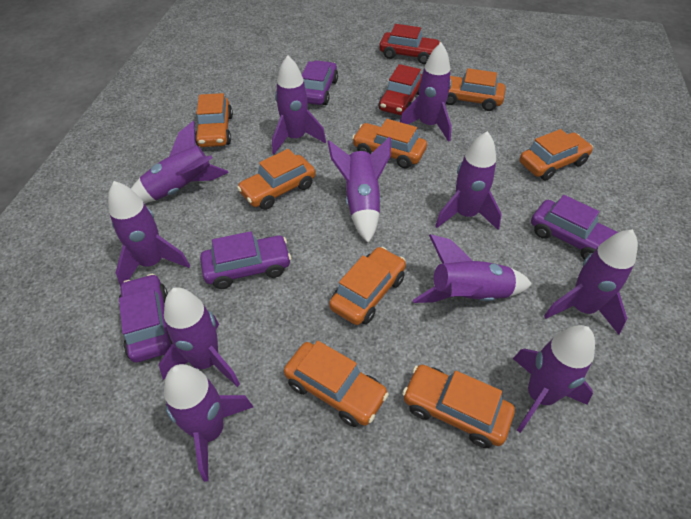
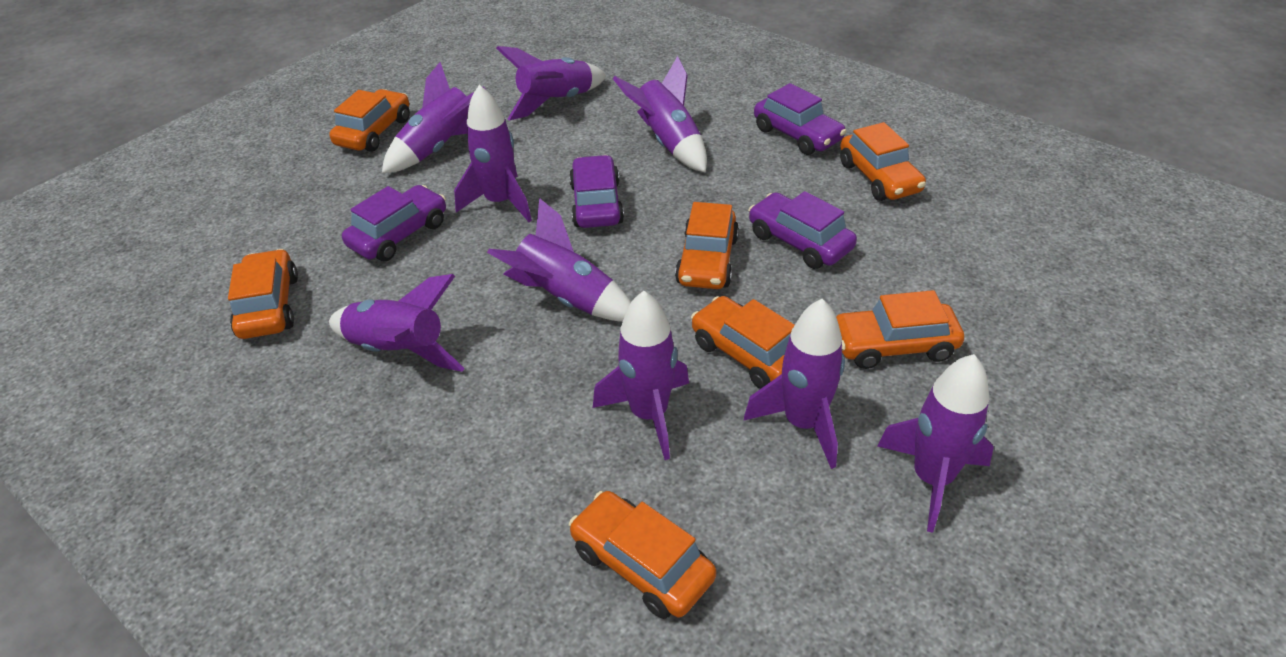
orange car: 8 -> 7
purple rocket: 11 -> 9
red car: 2 -> 0

